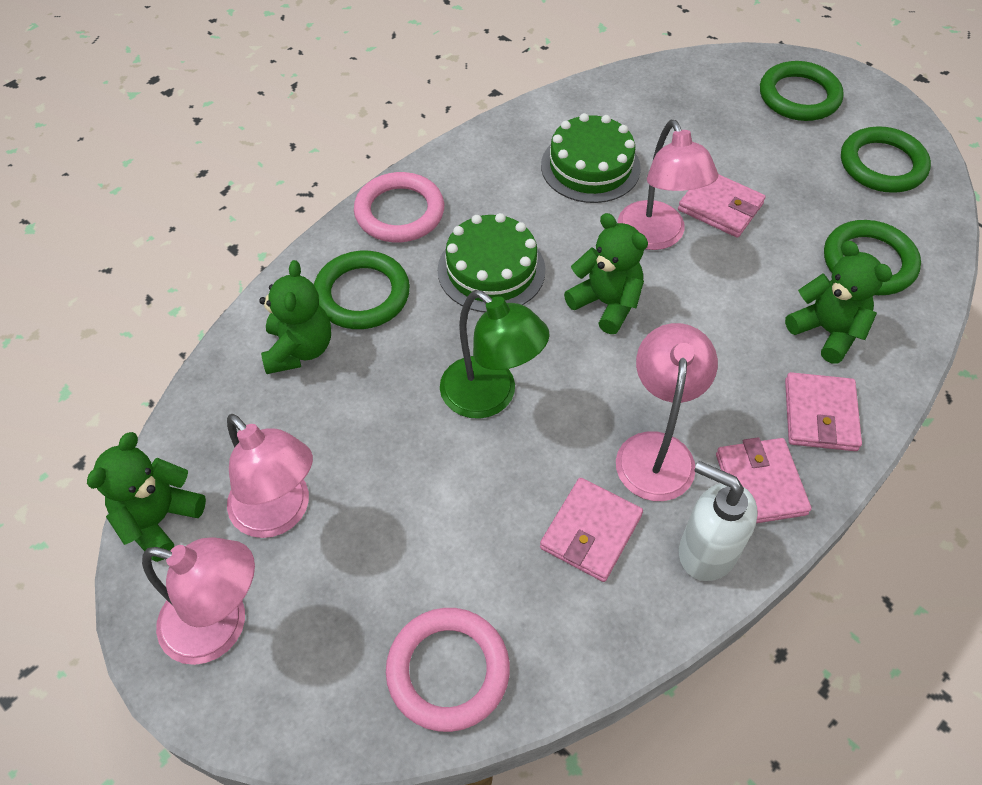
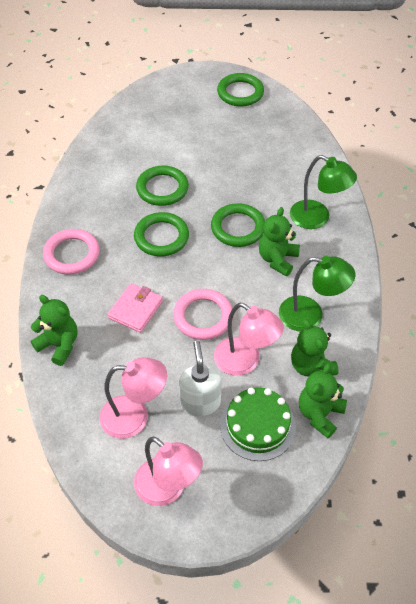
green cake: 2 -> 1
green lamp: 1 -> 2
pink lamp: 4 -> 3
pink wallet: 4 -> 1

